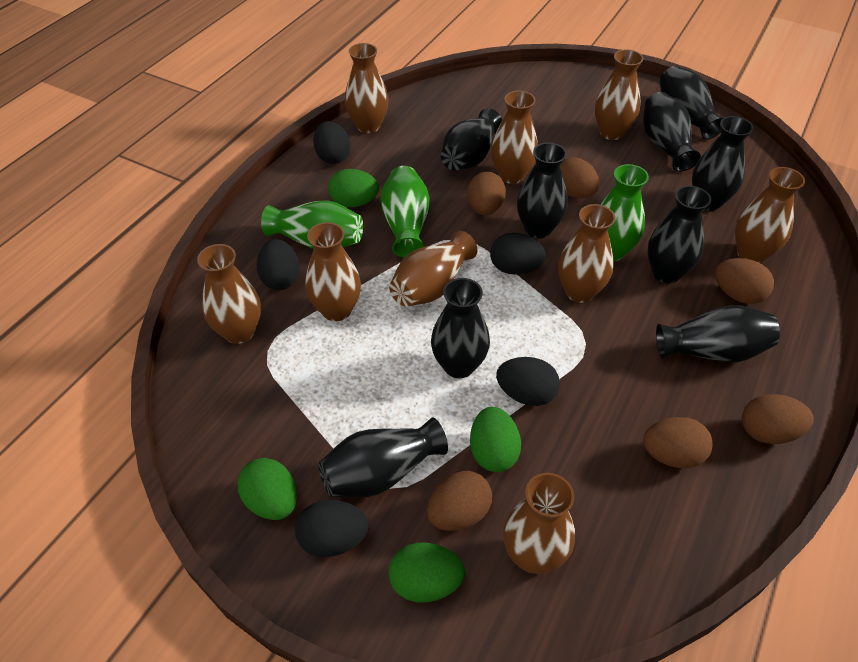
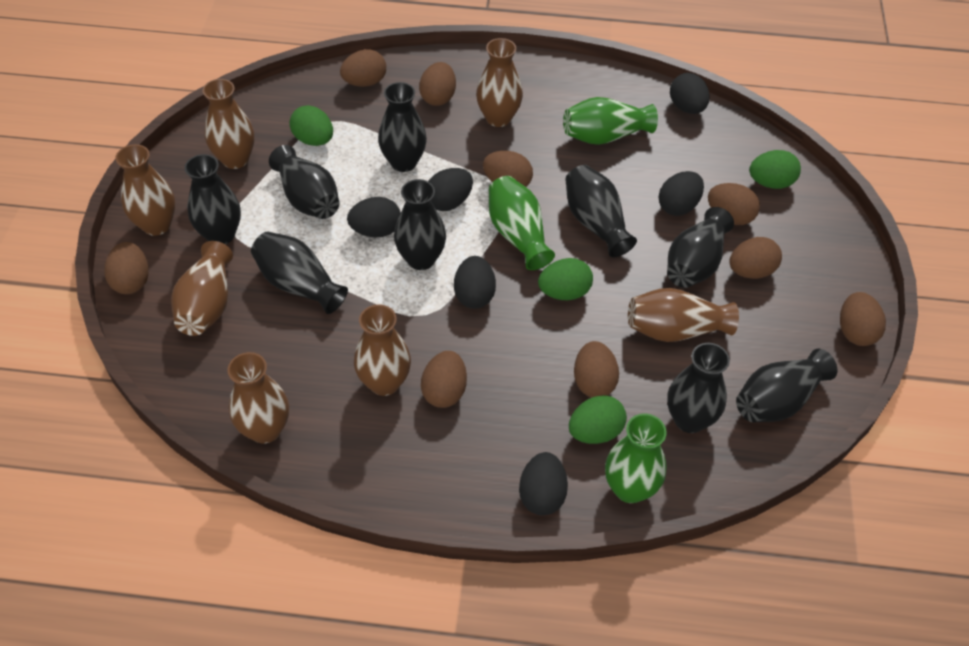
black egg: 5 -> 6
brown egg: 6 -> 9
brown vase: 9 -> 7

